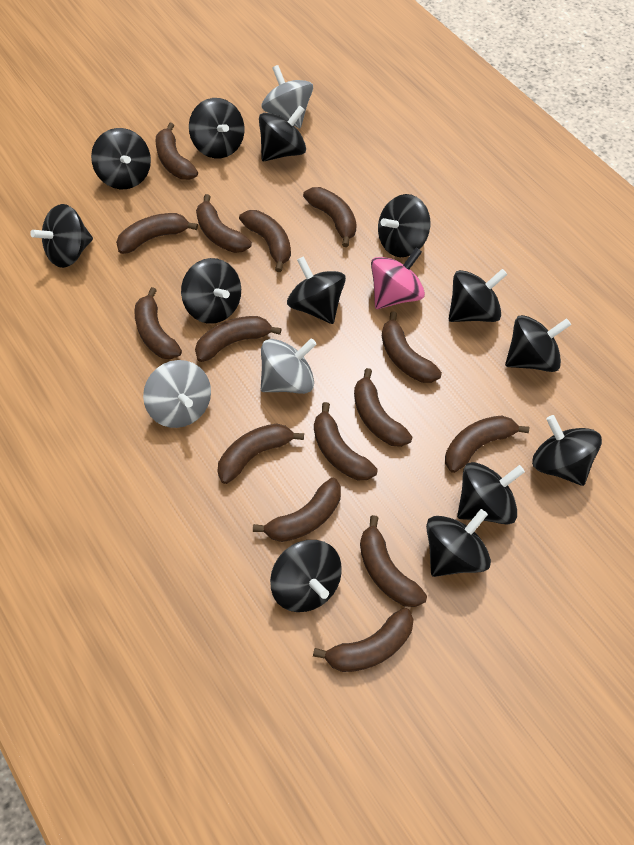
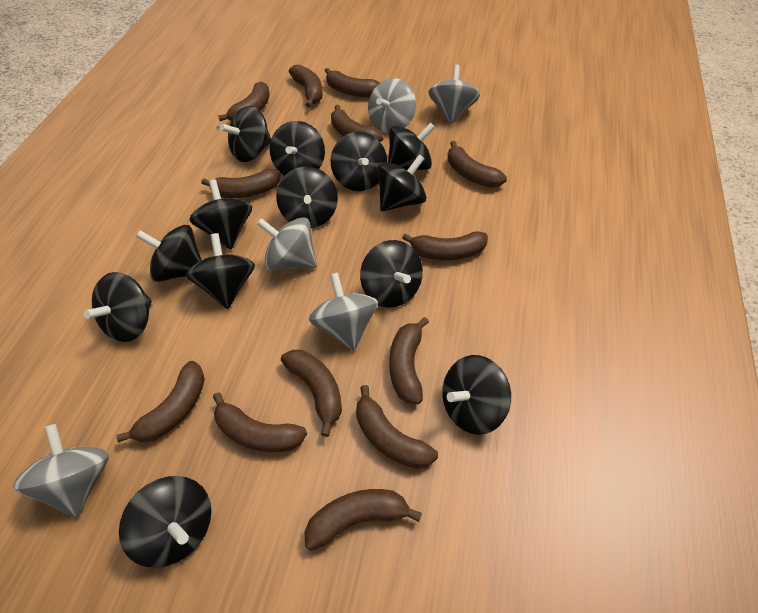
brown banana: 15 -> 13
grey spinning top: 3 -> 5
pink spinning top: 1 -> 0

